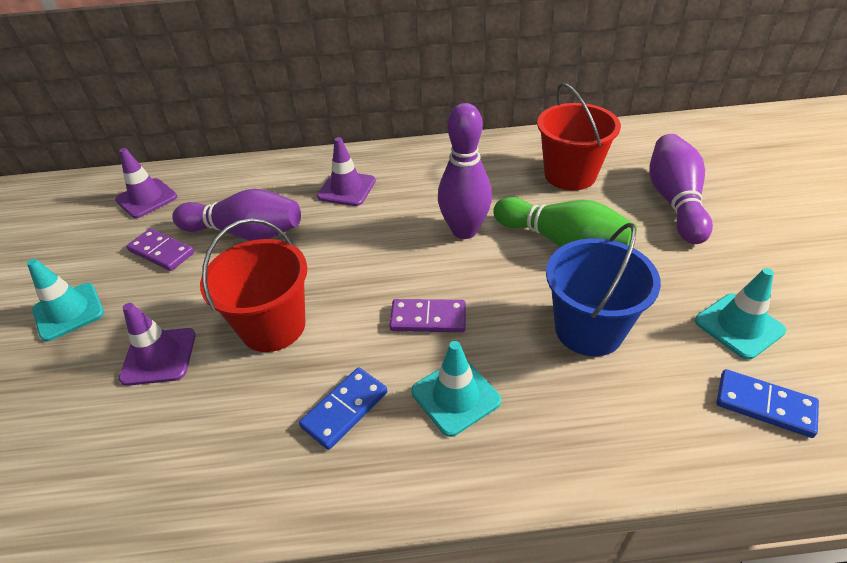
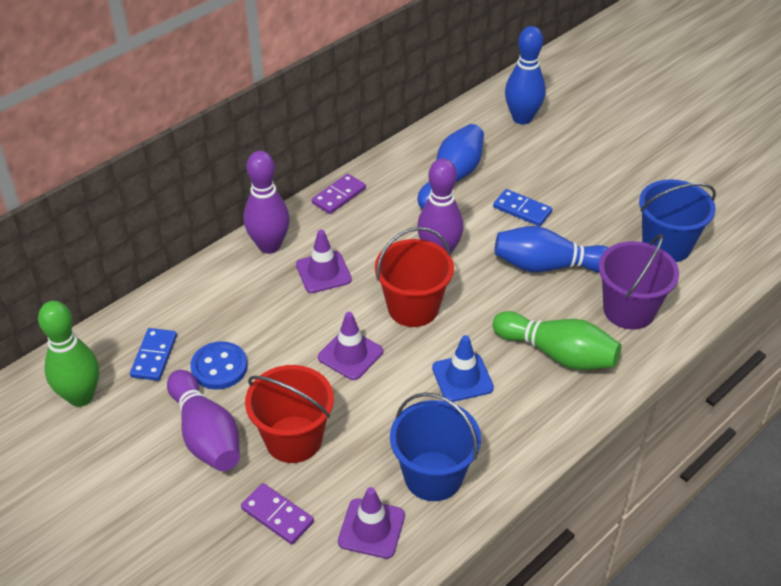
blue bowling pin: 0 -> 3
blue bucket: 1 -> 2
blue button: 0 -> 1
blue traffic cone: 0 -> 1
green bowling pin: 1 -> 2
purple bucket: 0 -> 1
turquoise traffic cone: 3 -> 0

